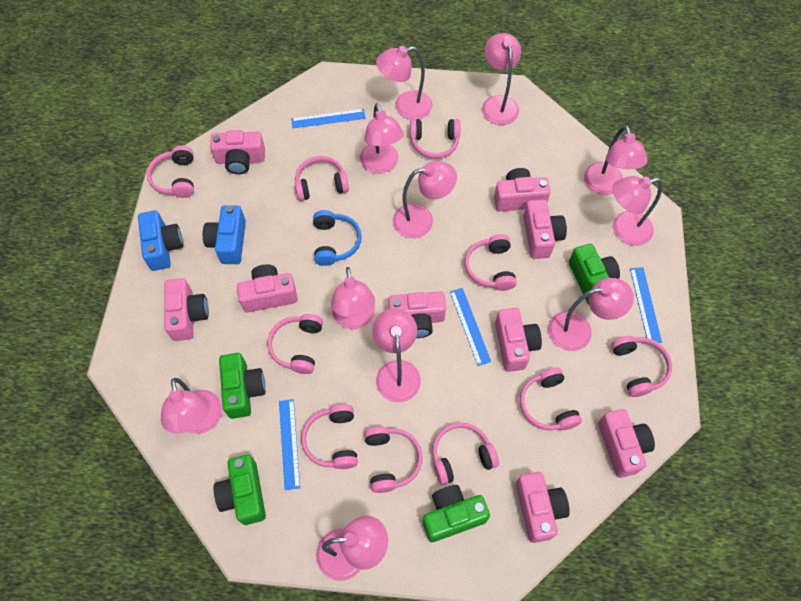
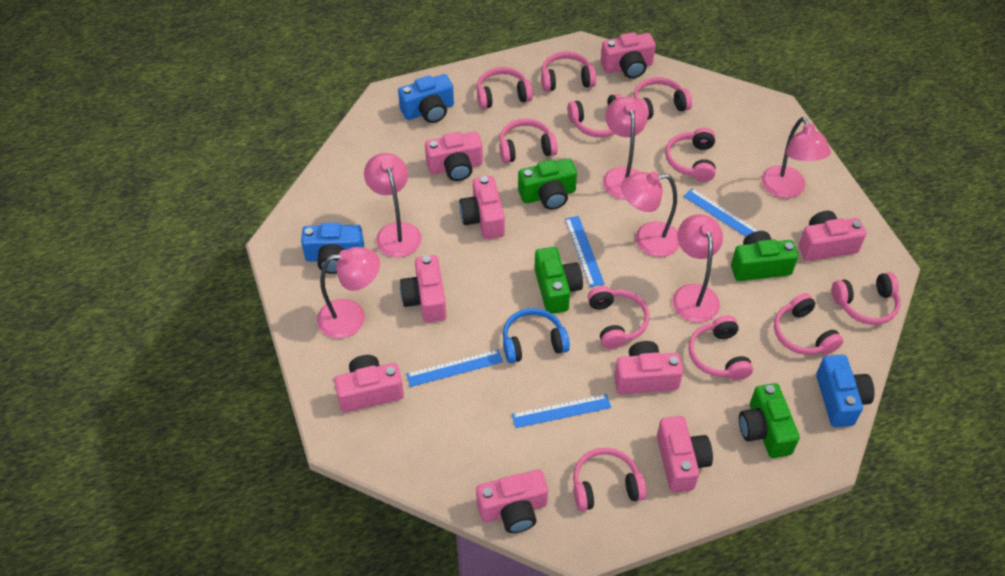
blue camera: 2 -> 3
pink headphones: 10 -> 11
pink lamp: 11 -> 6

